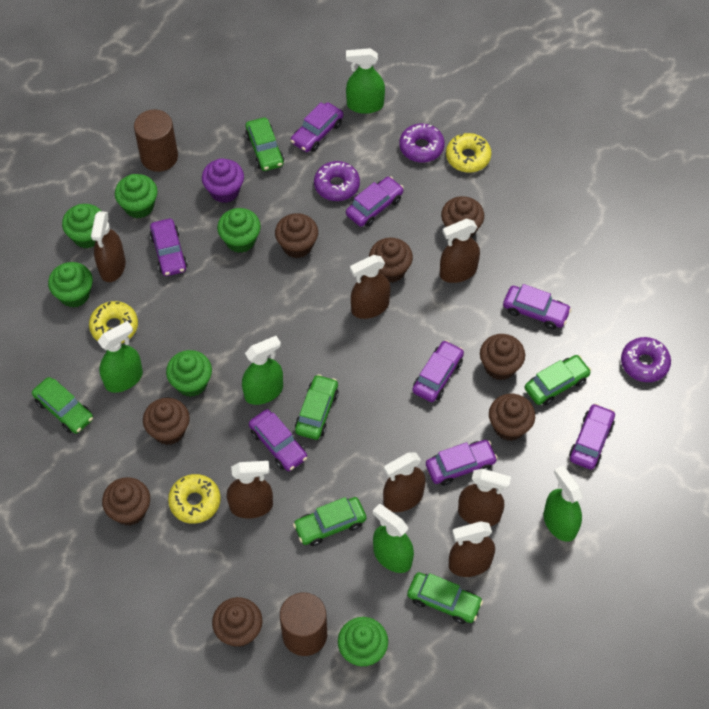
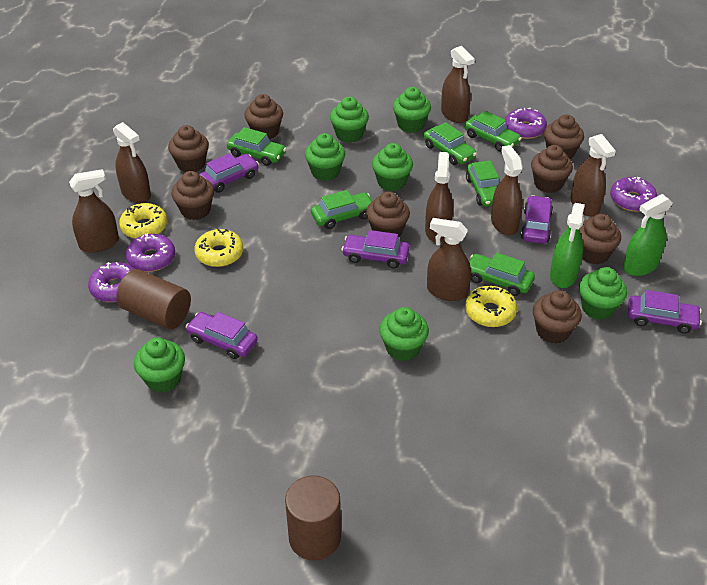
green cupcake: 6 -> 7
green spray bottle: 5 -> 2
purple car: 8 -> 5
purple cupcake: 1 -> 0
purple donut: 3 -> 4

